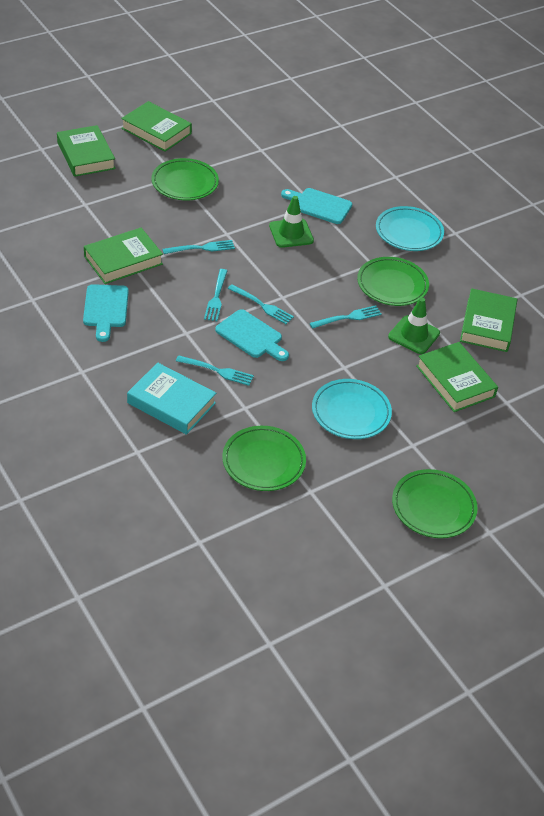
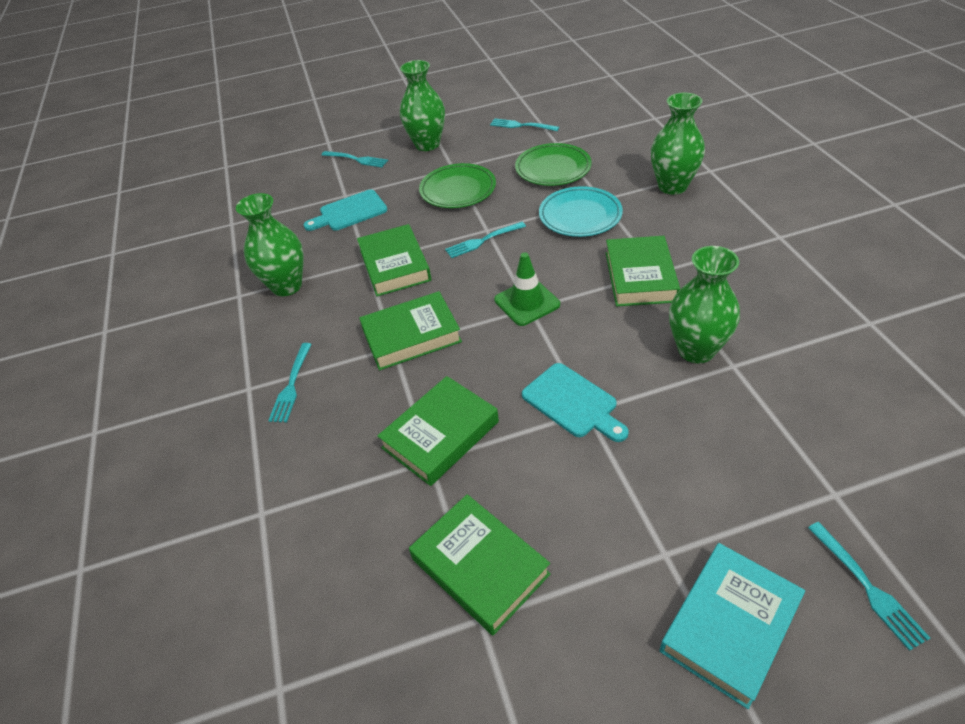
green plate: 4 -> 2
green traffic cone: 2 -> 1
green vase: 0 -> 4
turquoise cutting board: 3 -> 2
turquoise plate: 2 -> 1

